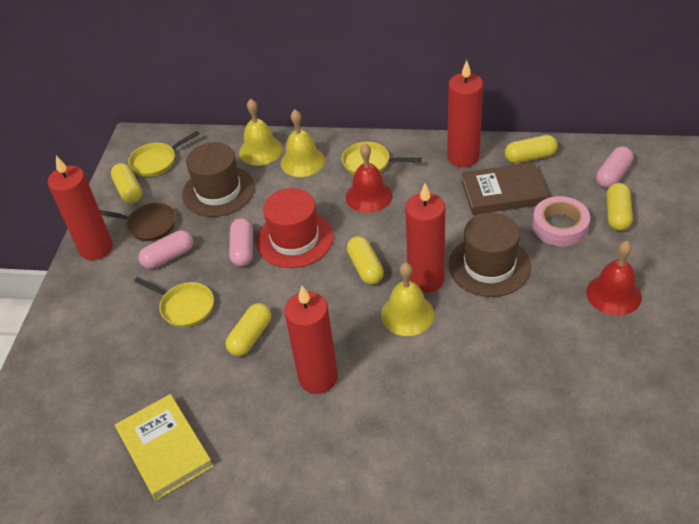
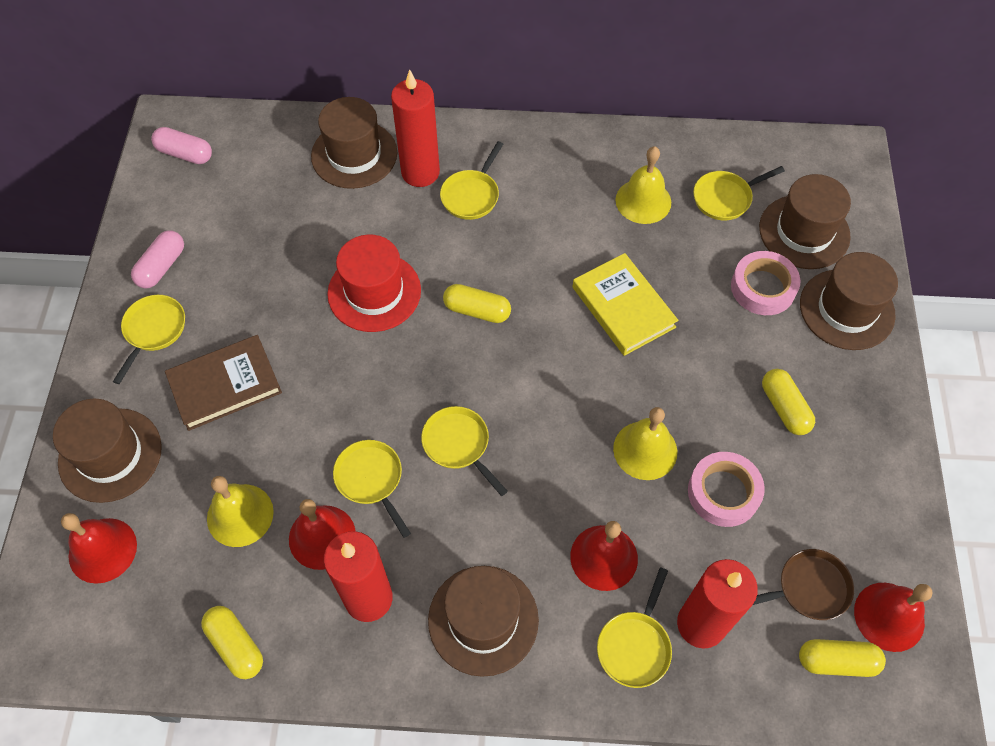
brown hat: 2 -> 5
pink capsule: 3 -> 2
pink tape: 1 -> 2
red bell: 2 -> 4
red candle: 4 -> 3
yellow capsule: 5 -> 4
yellow pan: 3 -> 6

